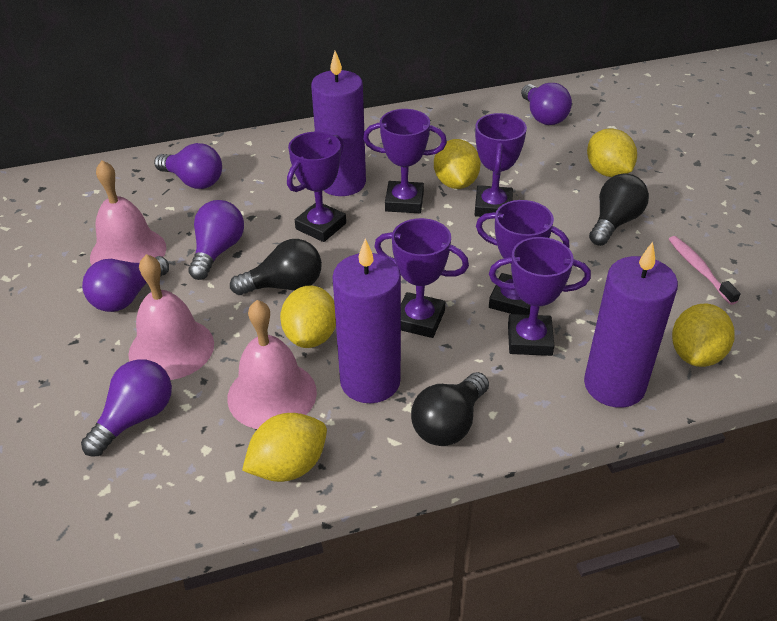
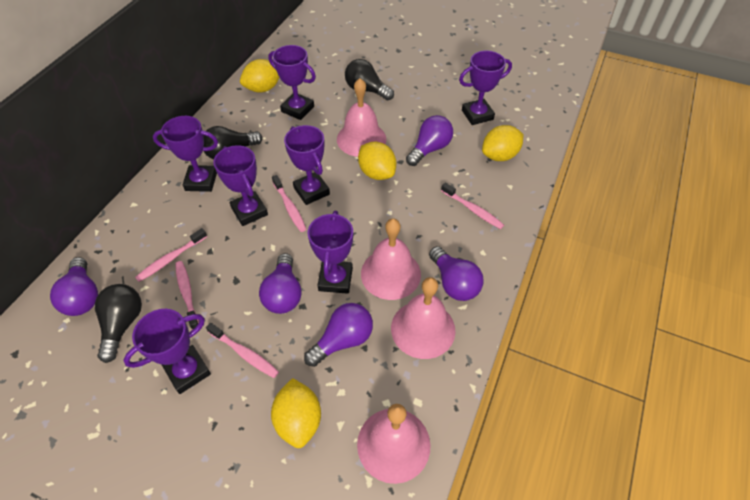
pink bell: 3 -> 4
pink toothbrush: 1 -> 5
purple candle: 3 -> 0
purple trophy: 6 -> 7
yellow lemon: 5 -> 4

